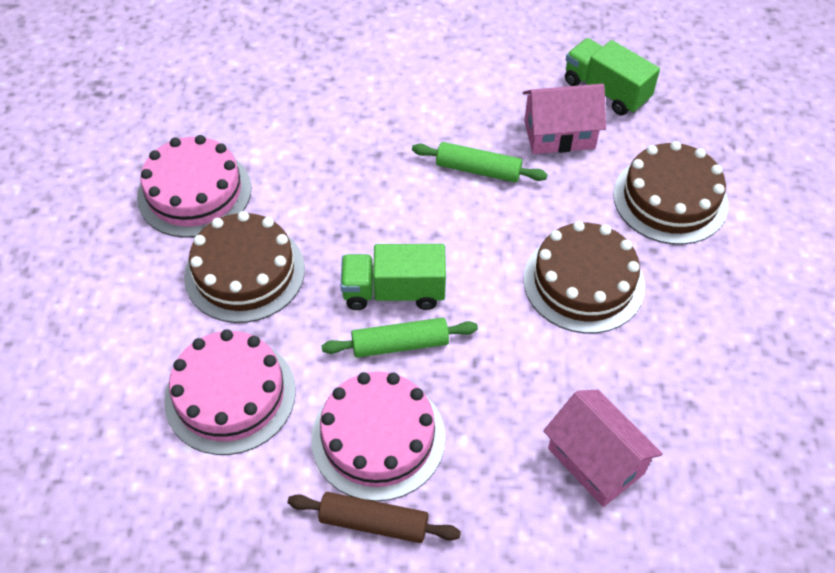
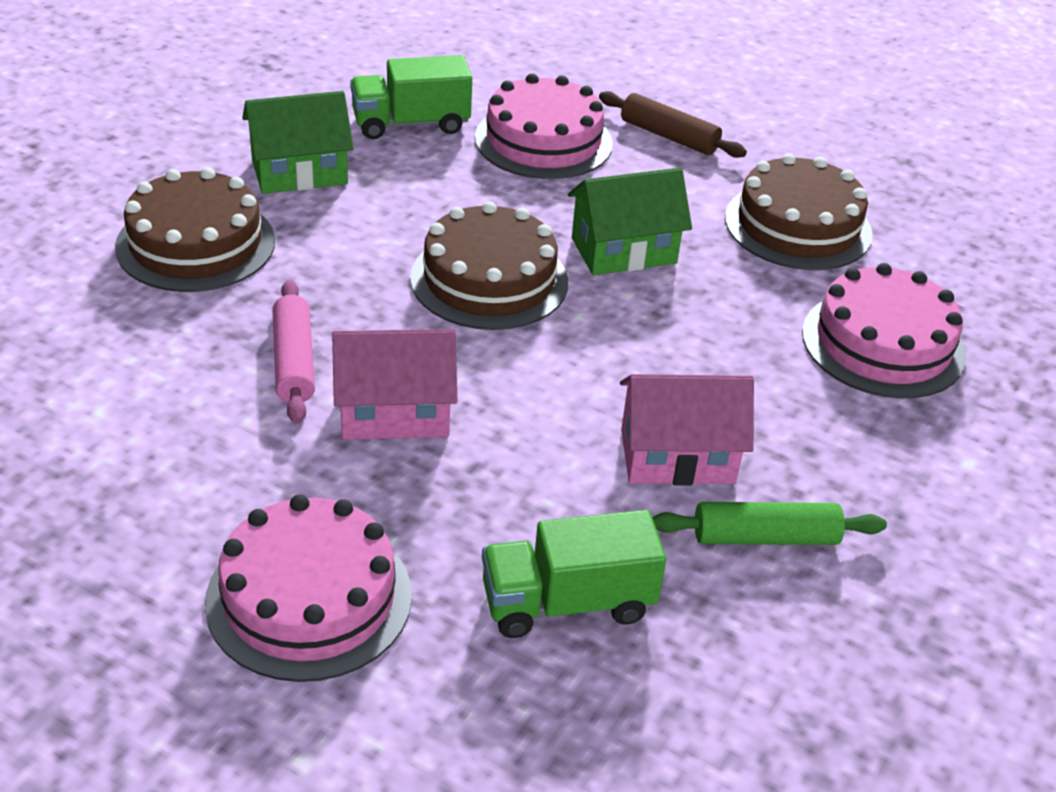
green house: 0 -> 2
green rolling pin: 2 -> 1
pink rolling pin: 0 -> 1

